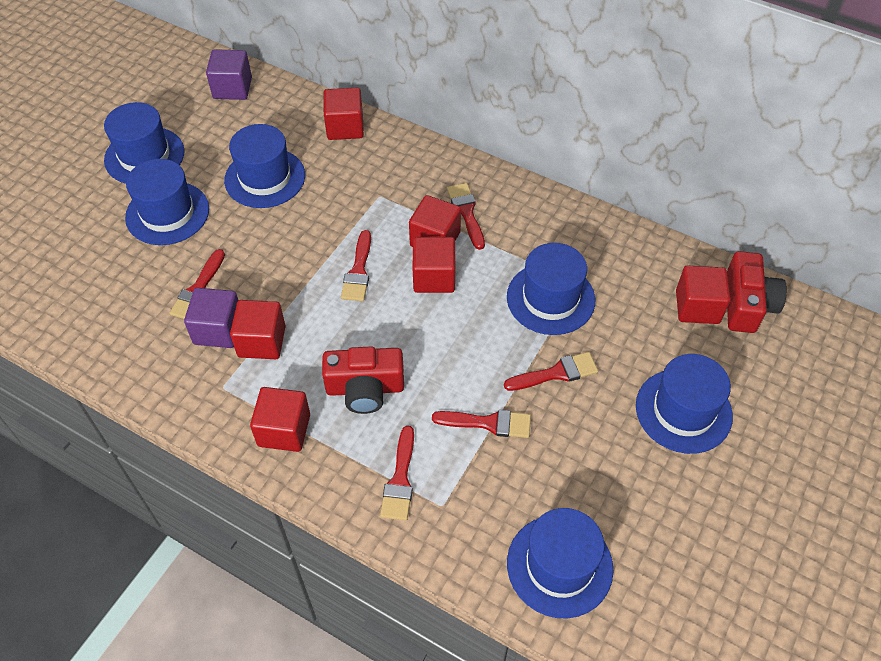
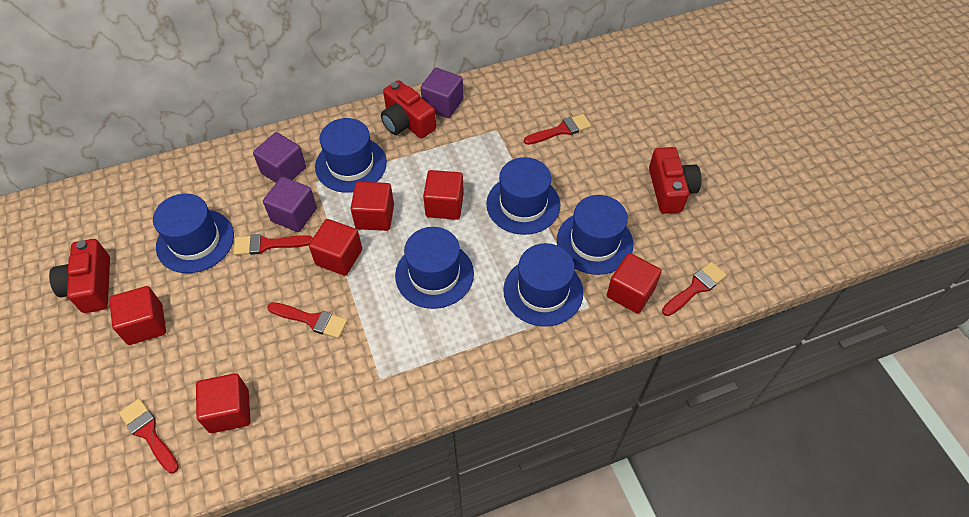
purple cube: 2 -> 3
red brush: 6 -> 5
red camera: 2 -> 3

